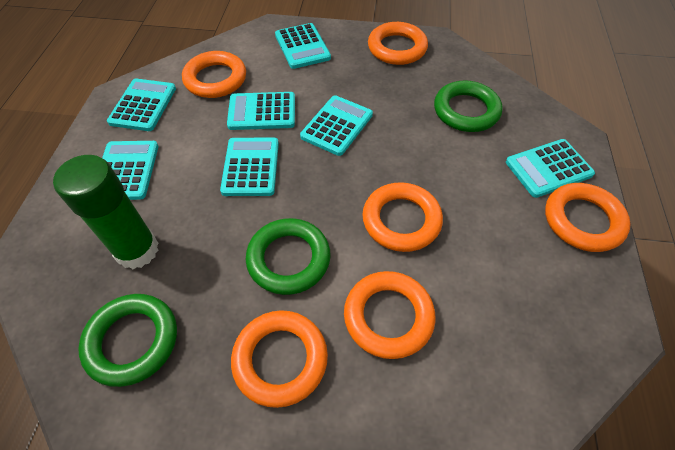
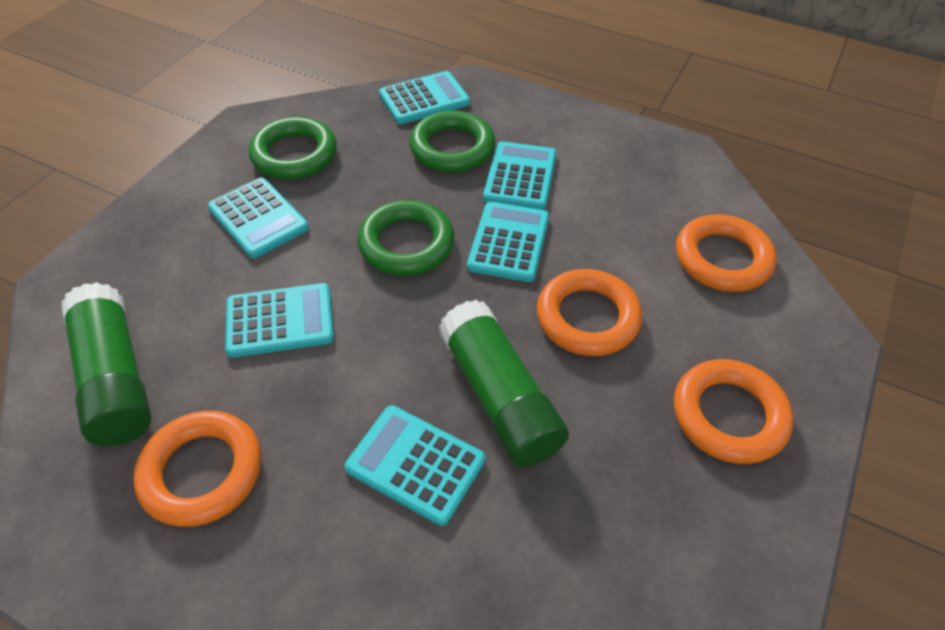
green glue stick: 1 -> 2
orange ring: 6 -> 4
turquoise calculator: 7 -> 6

